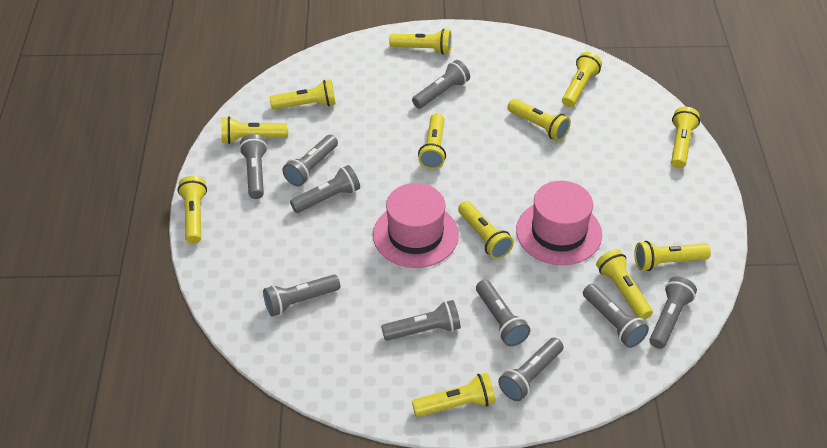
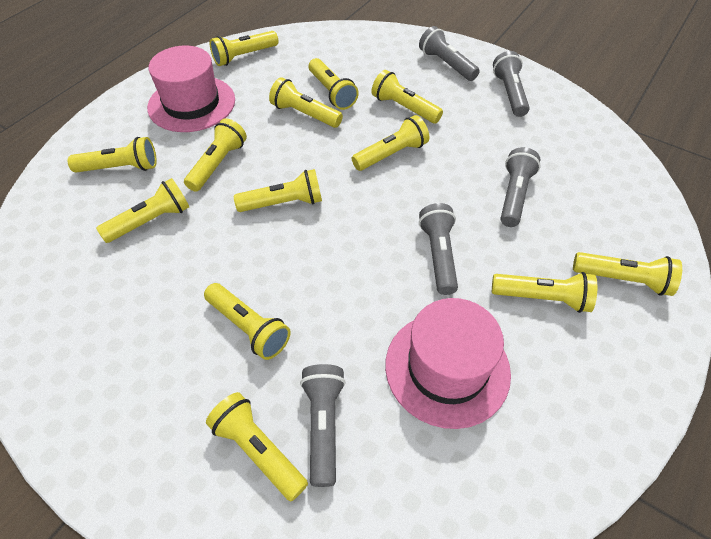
grey flashlight: 10 -> 5
yellow flashlight: 12 -> 13

